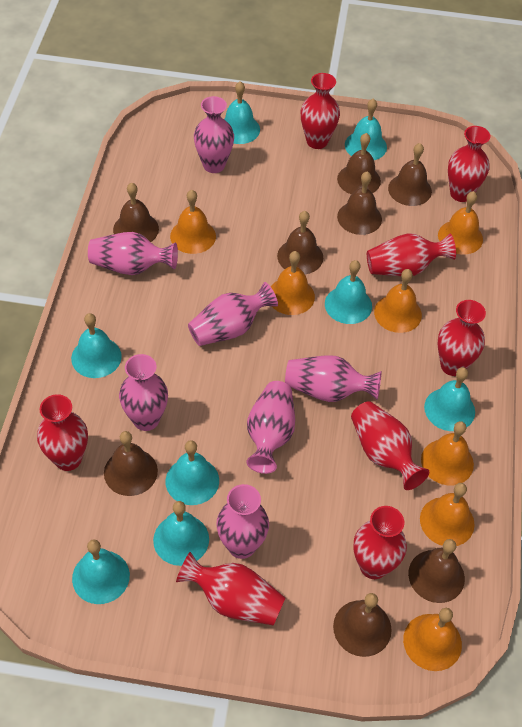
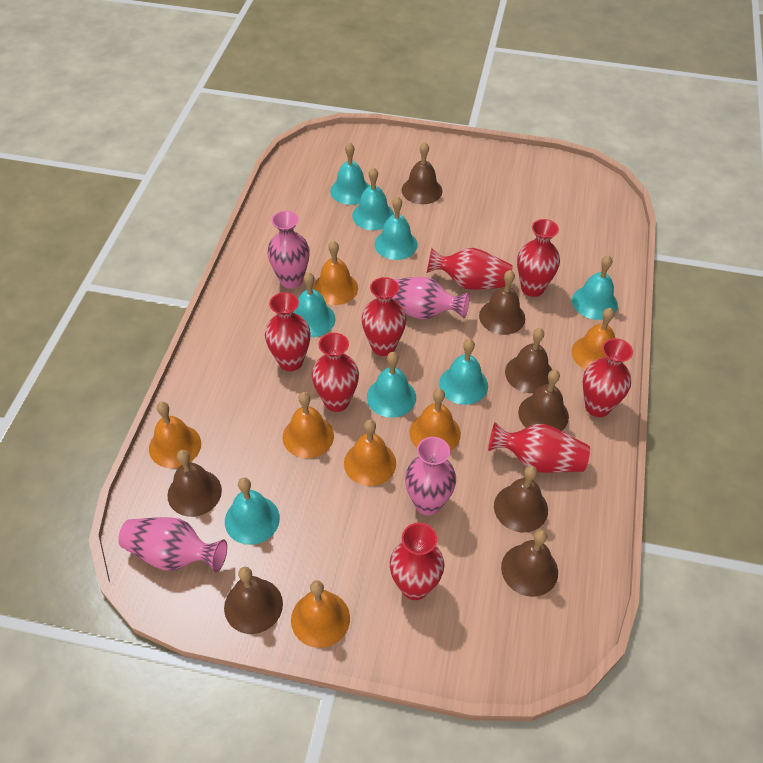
pink vase: 7 -> 4

